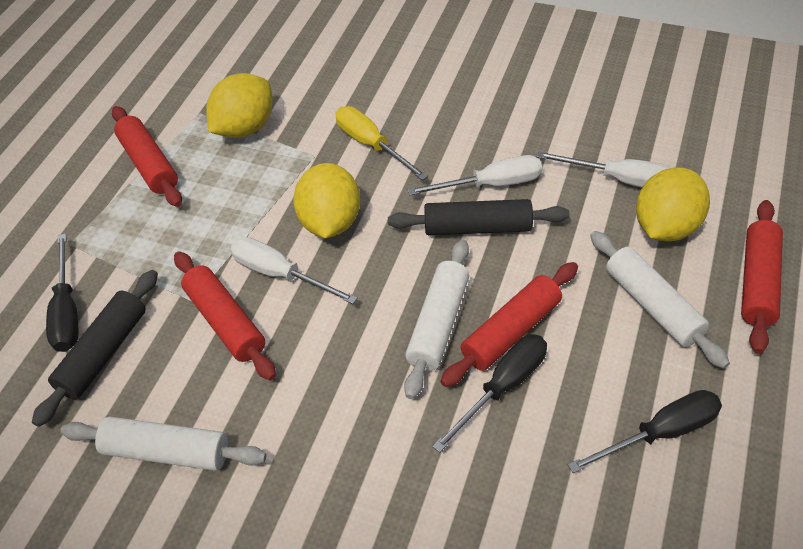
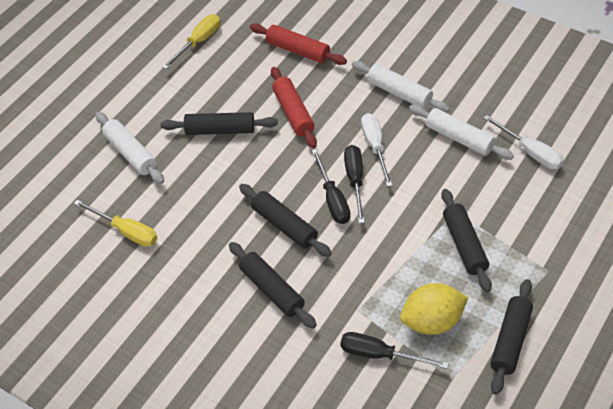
black rolling pin: 2 -> 5
red rolling pin: 4 -> 2
white screwdriver: 3 -> 2
yellow lemon: 3 -> 1
yellow screwdriver: 1 -> 2

